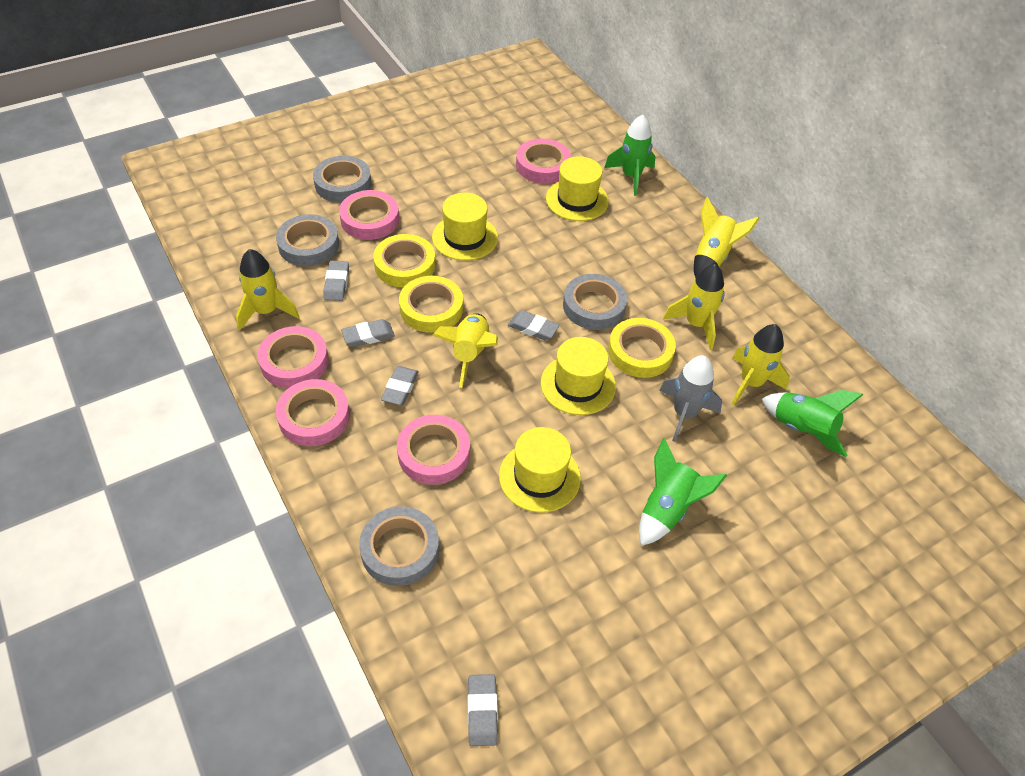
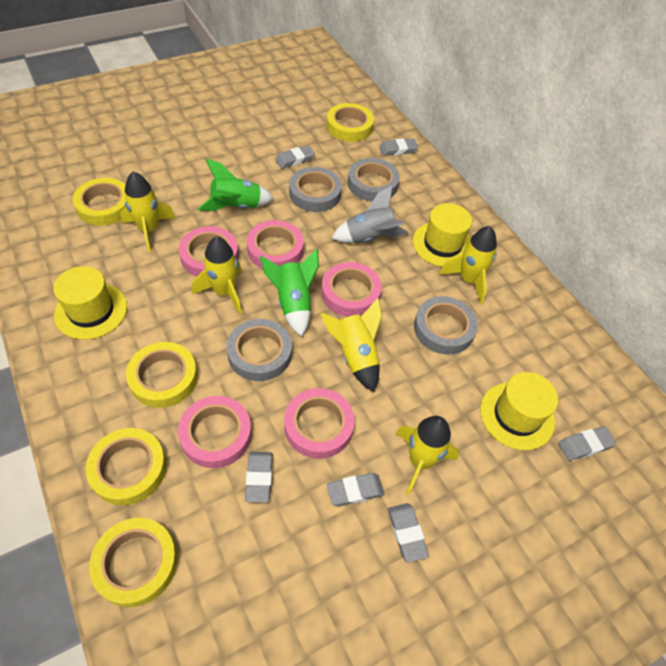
green rocket: 3 -> 2
grey eraser: 5 -> 6
yellow hat: 4 -> 3
yellow tape: 3 -> 5

